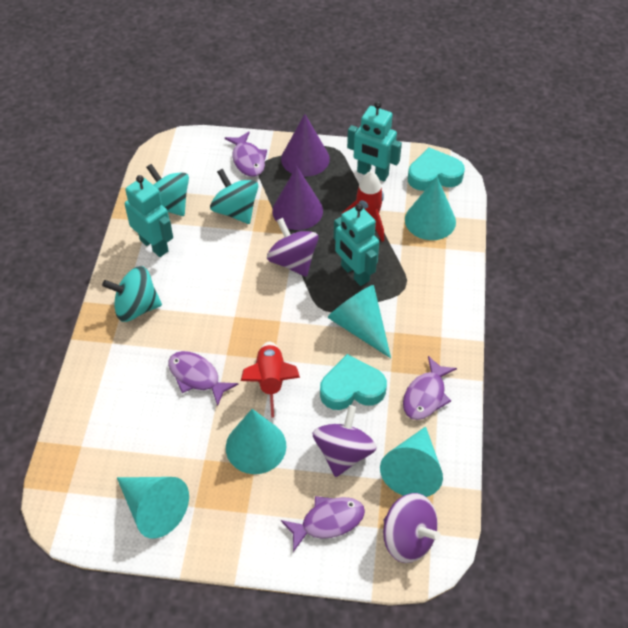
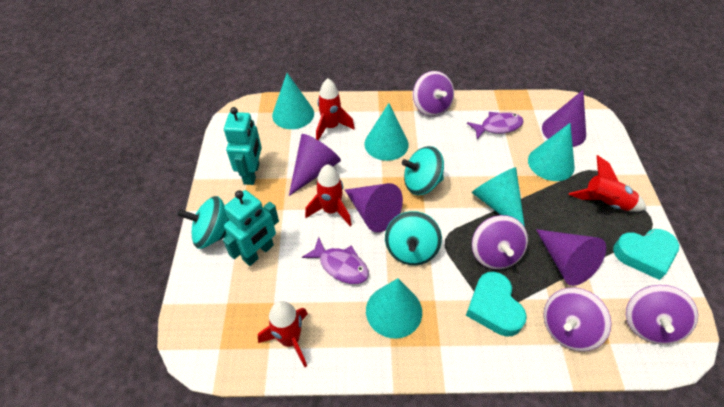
purple cone: 2 -> 4
purple fish: 4 -> 2
purple spinning top: 3 -> 4
red rocket: 2 -> 4
turquoise robot: 3 -> 2

